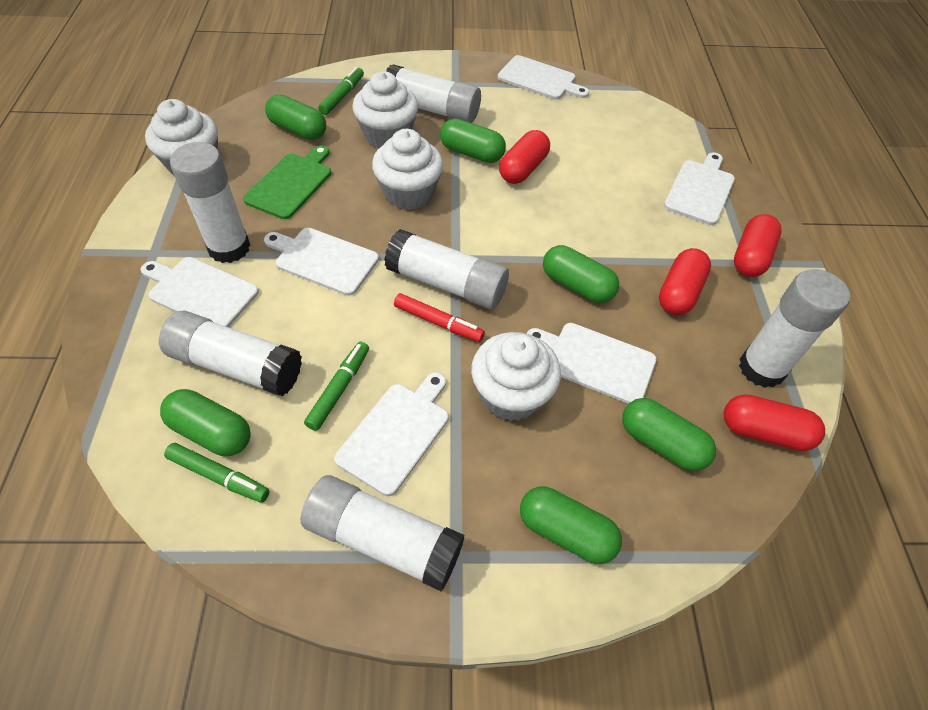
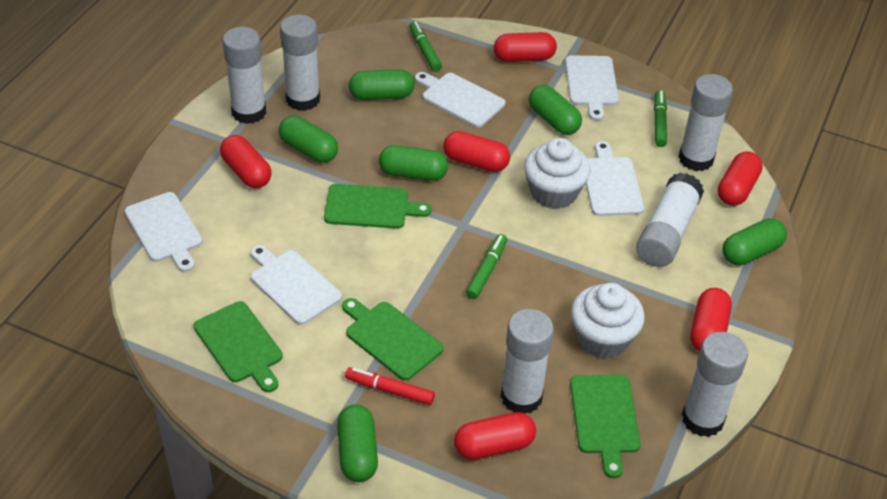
green cutting board: 1 -> 4
red capsule: 4 -> 6
white cupcake: 4 -> 2
white cutting board: 6 -> 5

